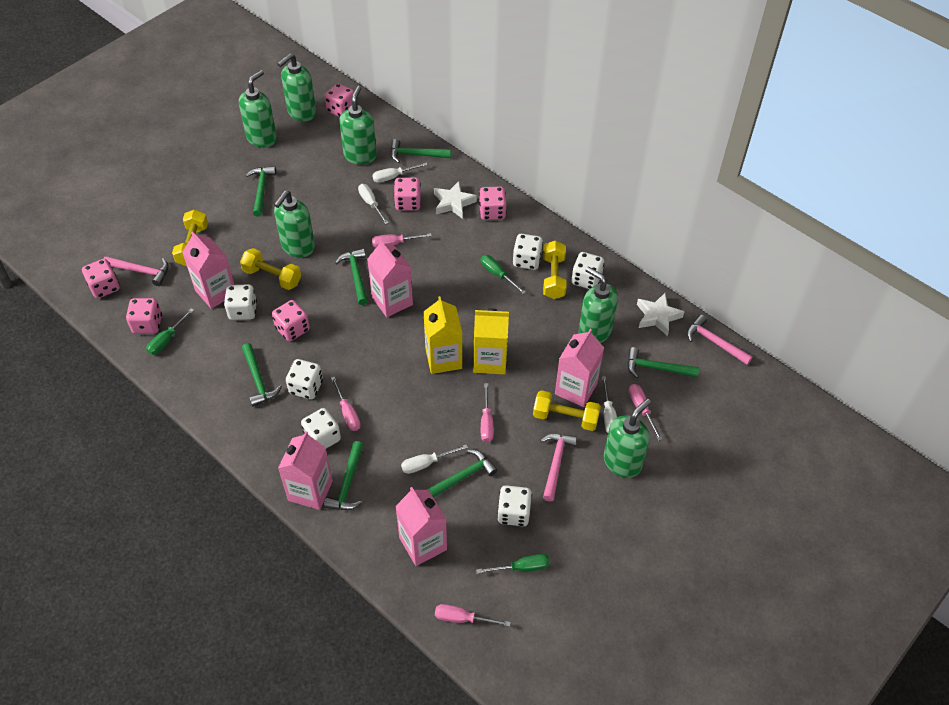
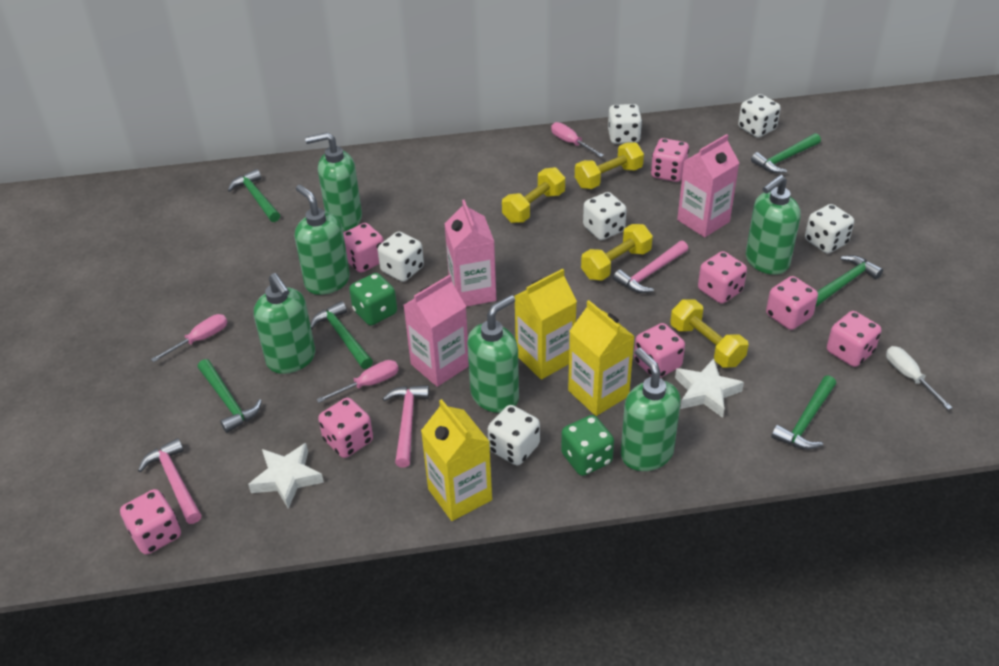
green dice: 0 -> 2
green hammer: 7 -> 6
green screwdriver: 3 -> 0
pink carton: 5 -> 3
pink dice: 6 -> 8
pink screwdriver: 5 -> 3
white screwdriver: 4 -> 1
yellow carton: 2 -> 3

